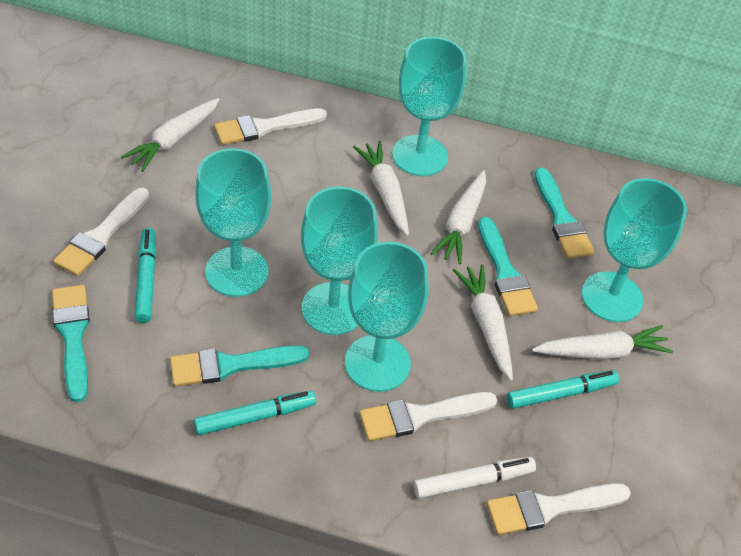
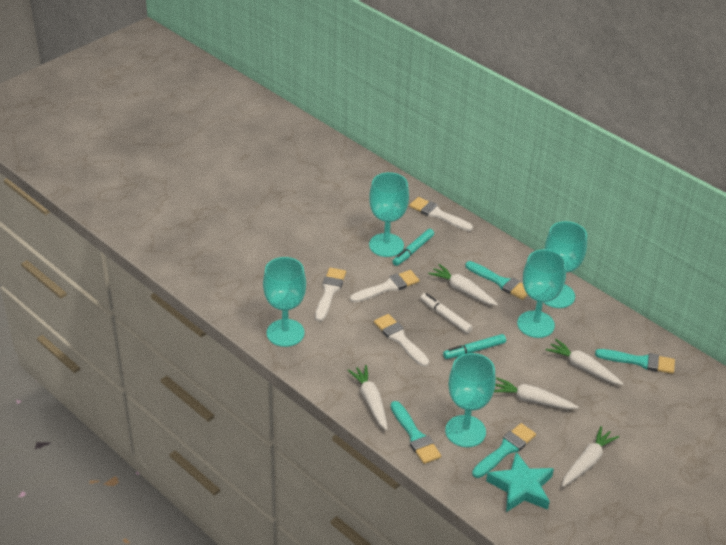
turquoise marker: 3 -> 2
turquoise star: 0 -> 1

